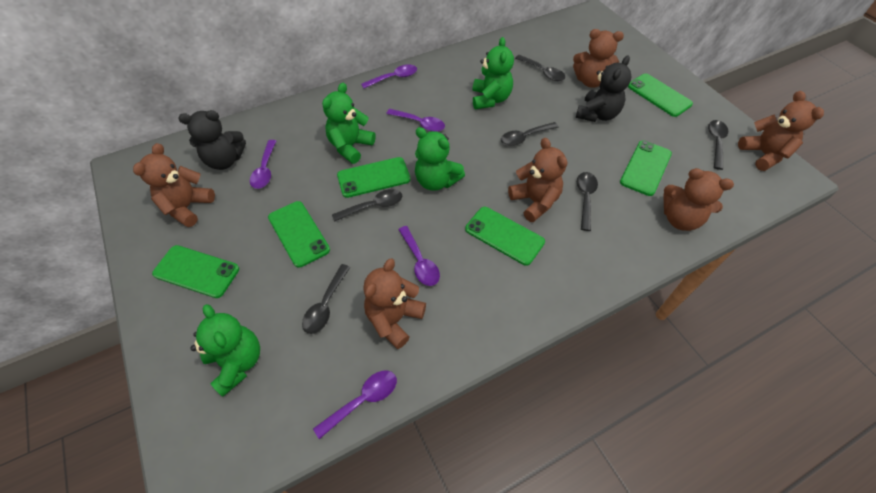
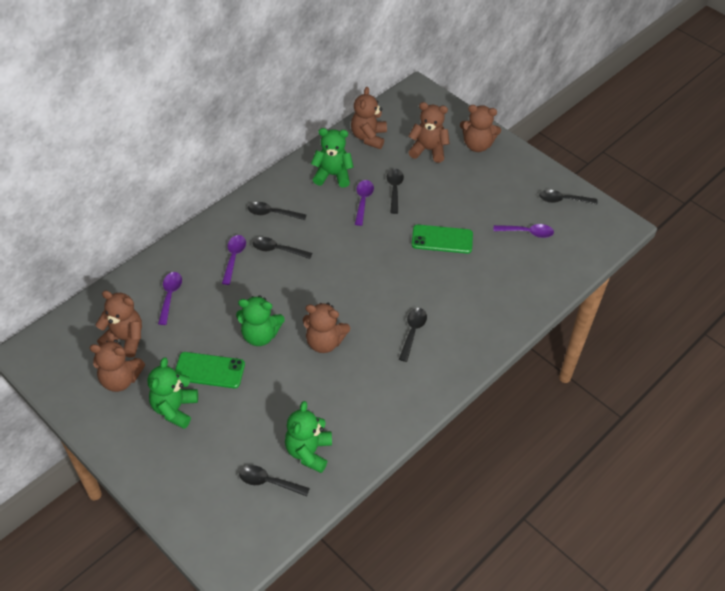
black teddy bear: 2 -> 0
green phone: 6 -> 2
purple spoon: 5 -> 4

